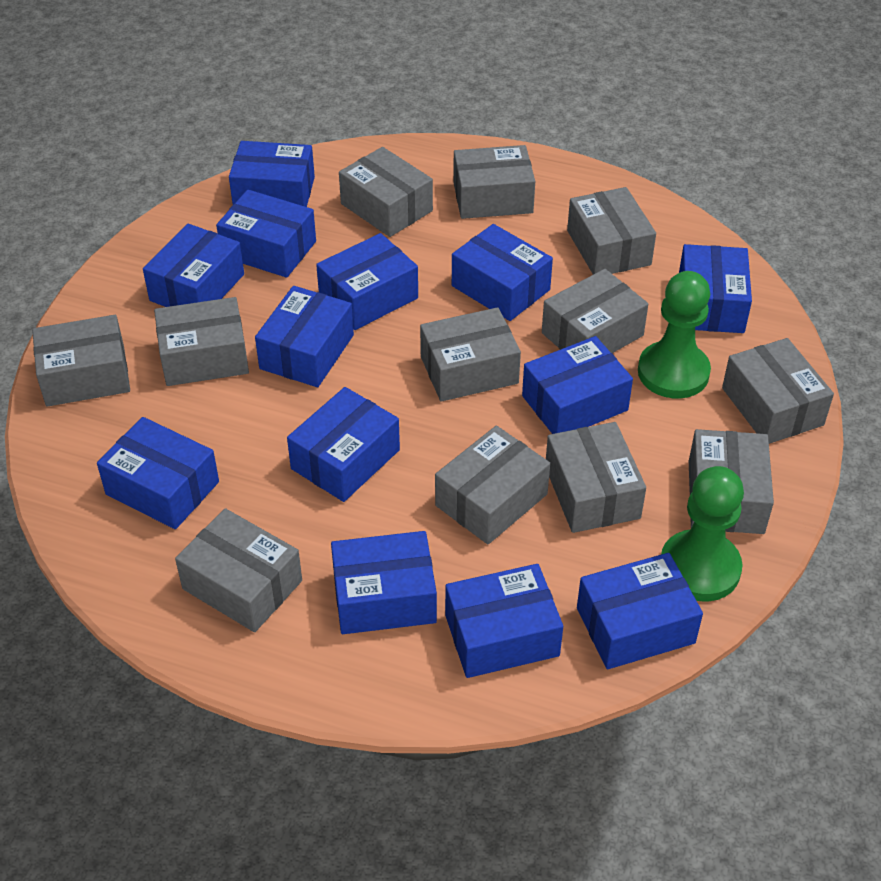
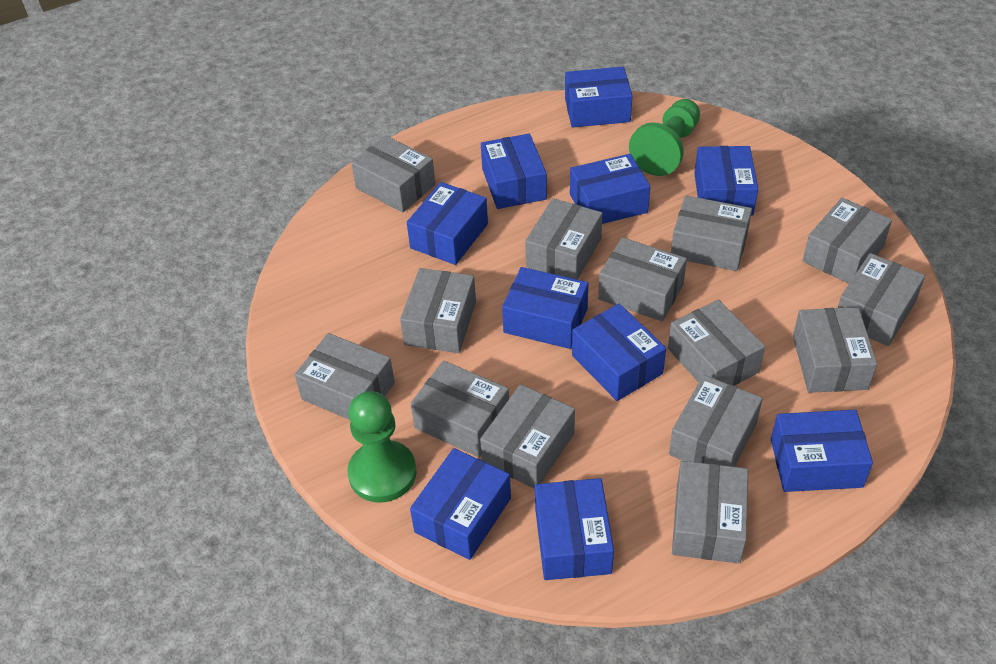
blue box: 13 -> 10
grey box: 12 -> 14

